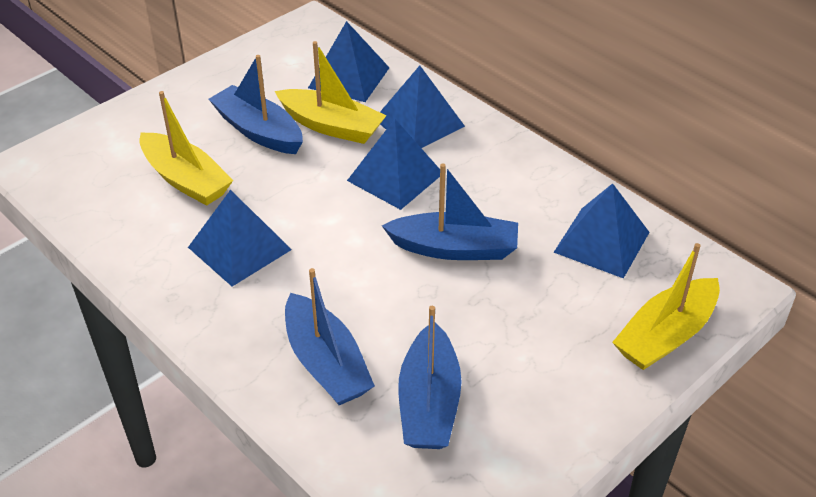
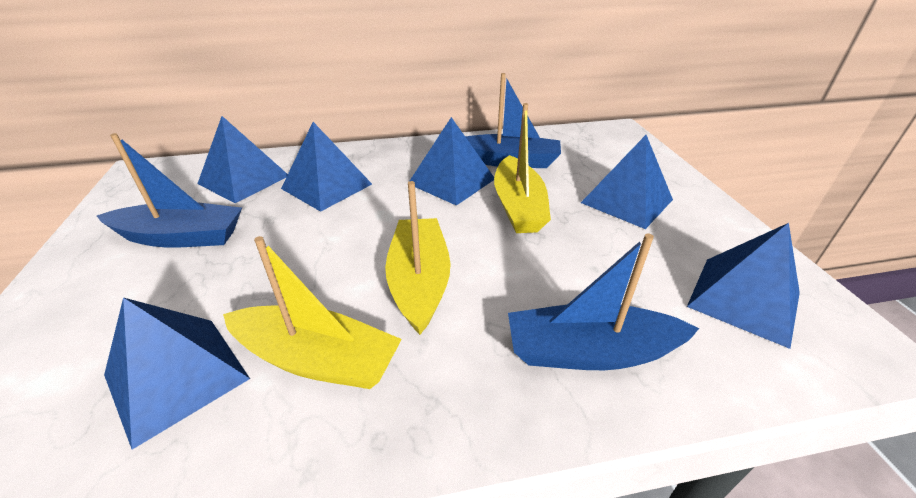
blue boat: 4 -> 3
blue pyramid: 5 -> 6

